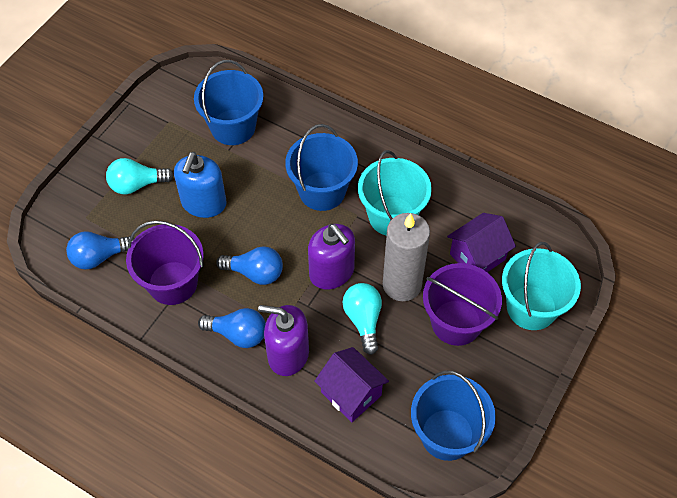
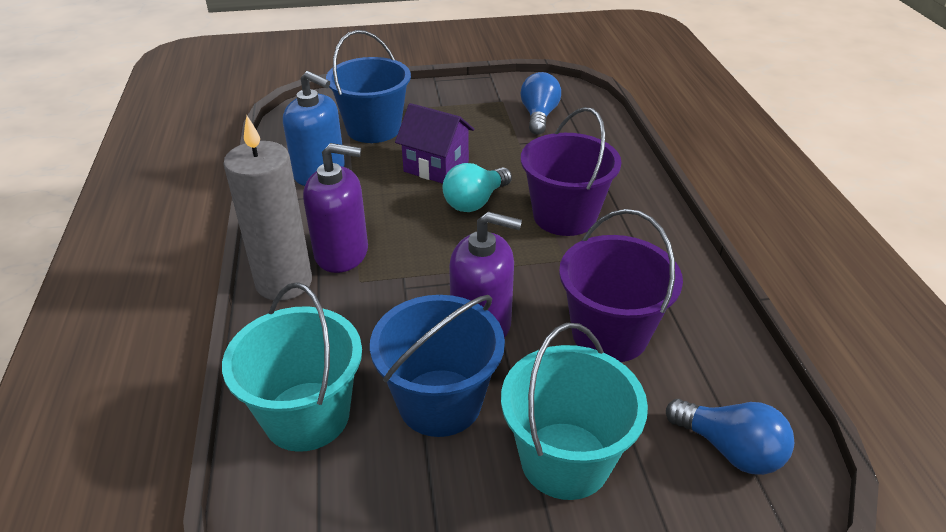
blue bucket: 3 -> 2
blue light bulb: 3 -> 2
purple house: 2 -> 1
turquoise light bulb: 2 -> 1

